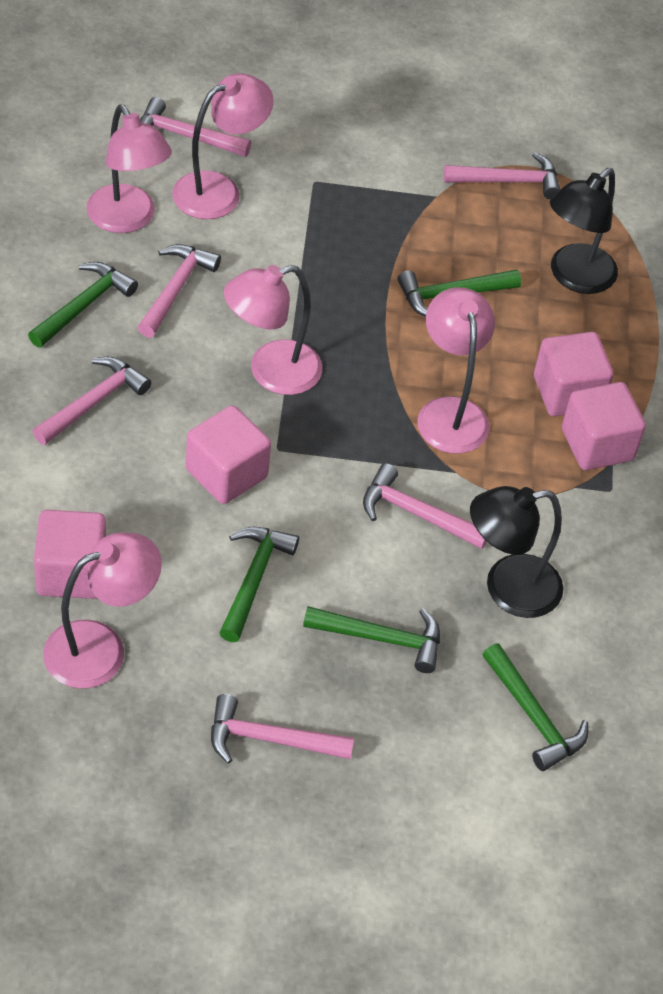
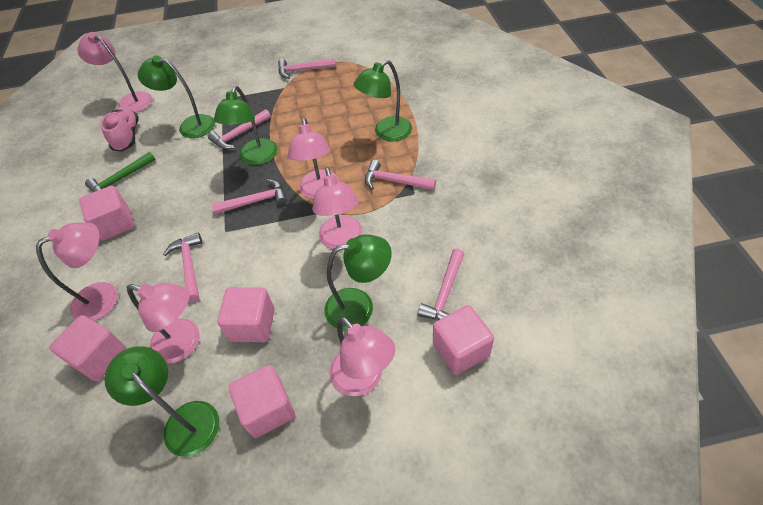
black lamp: 2 -> 0
green hammer: 5 -> 1
green lamp: 0 -> 5
pink cube: 4 -> 5
pink lamp: 5 -> 6
pink shoe: 0 -> 1

